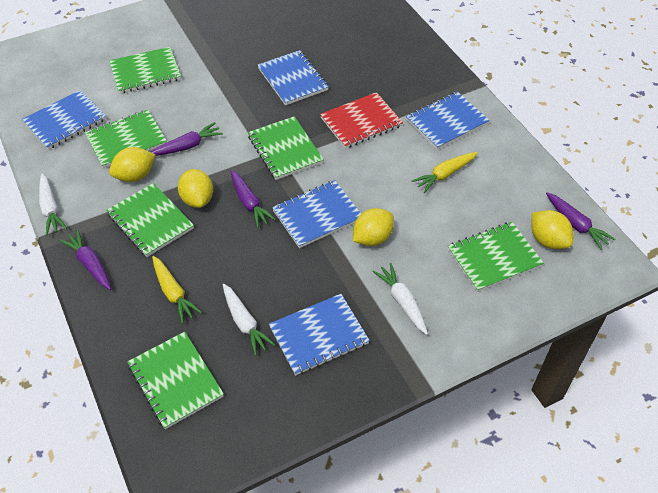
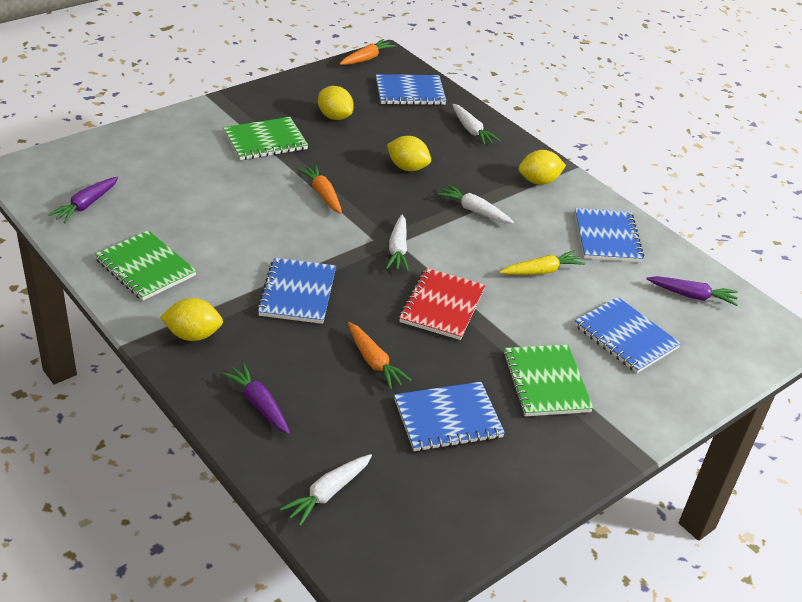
green notebook: 6 -> 3
orange carrot: 0 -> 3
purple carrot: 4 -> 3
white carrot: 3 -> 4
yellow carrot: 2 -> 1

